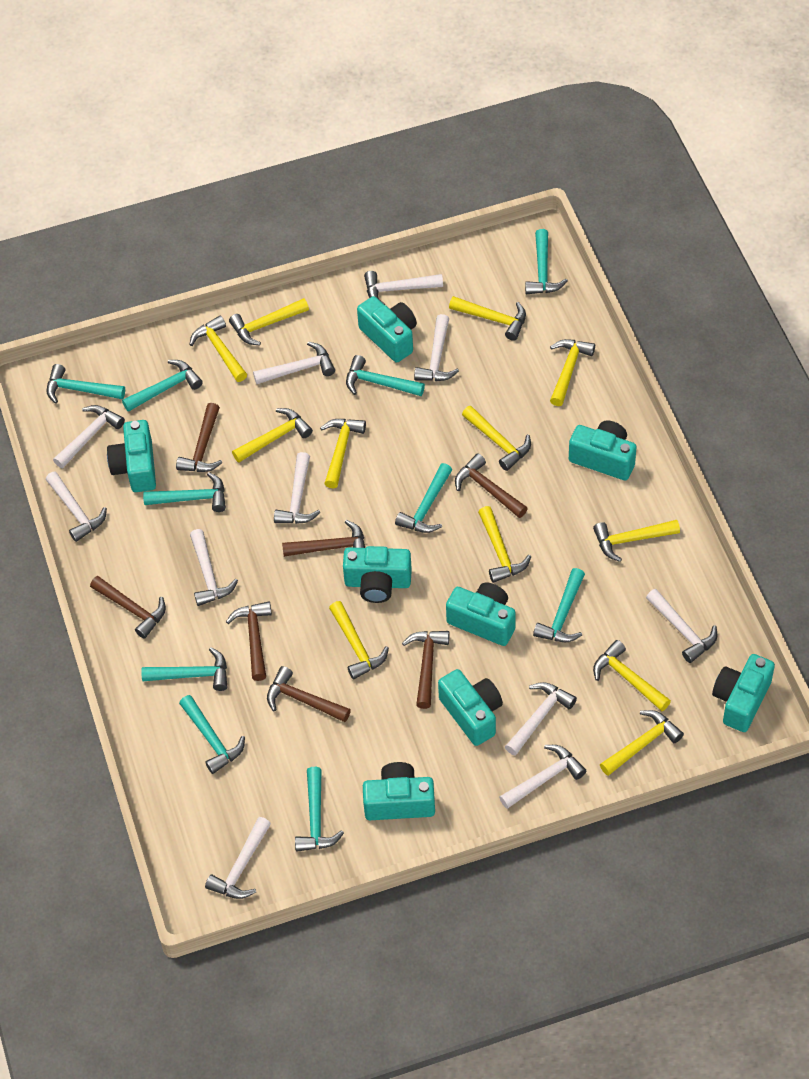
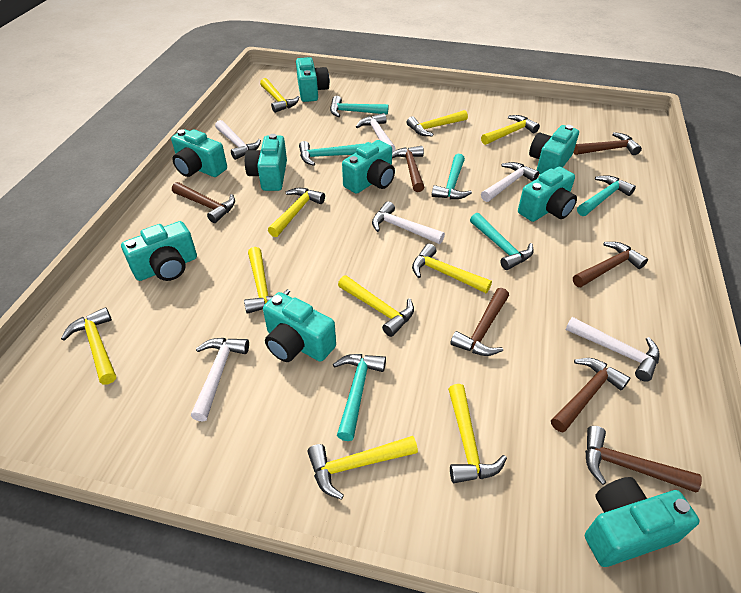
turquoise camera: 8 -> 9
turquoise hammer: 10 -> 6
white hammer: 11 -> 6
yellow hammer: 12 -> 10

